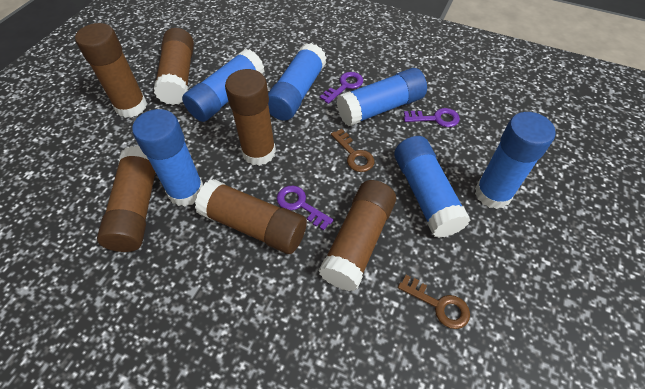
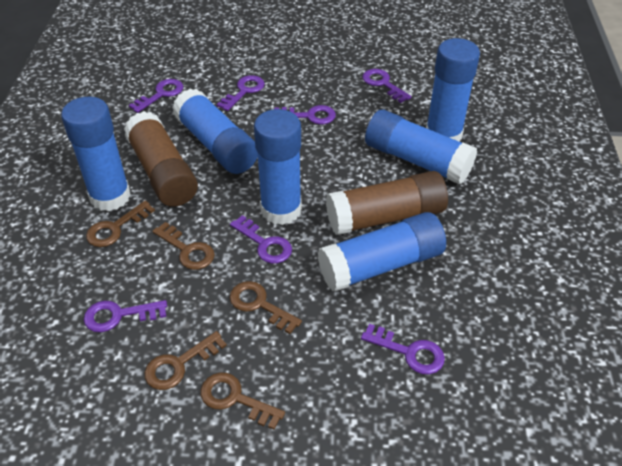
brown glue stick: 6 -> 2
brown key: 2 -> 5
purple key: 3 -> 7

